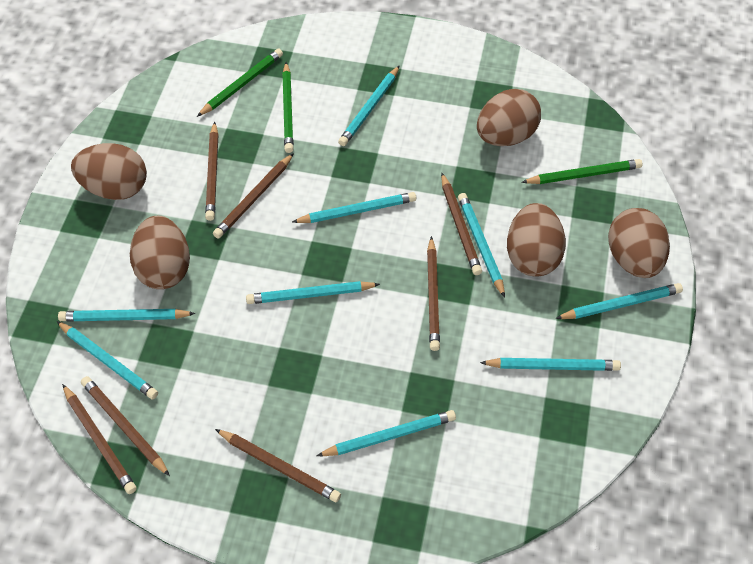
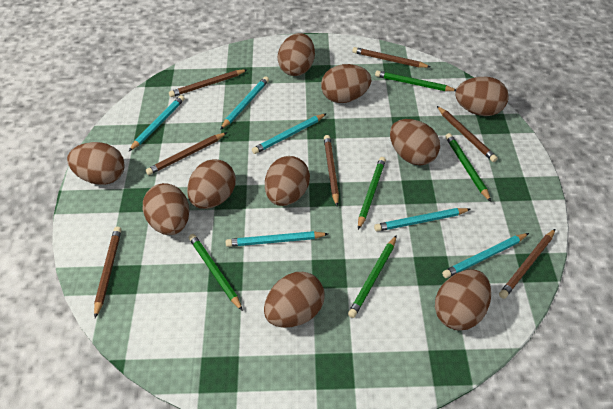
brown egg: 5 -> 10
green pencil: 3 -> 5
turquoise pencil: 9 -> 6

